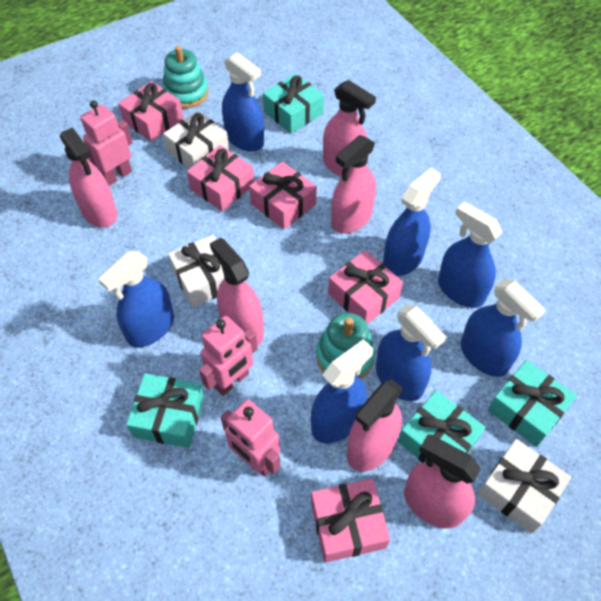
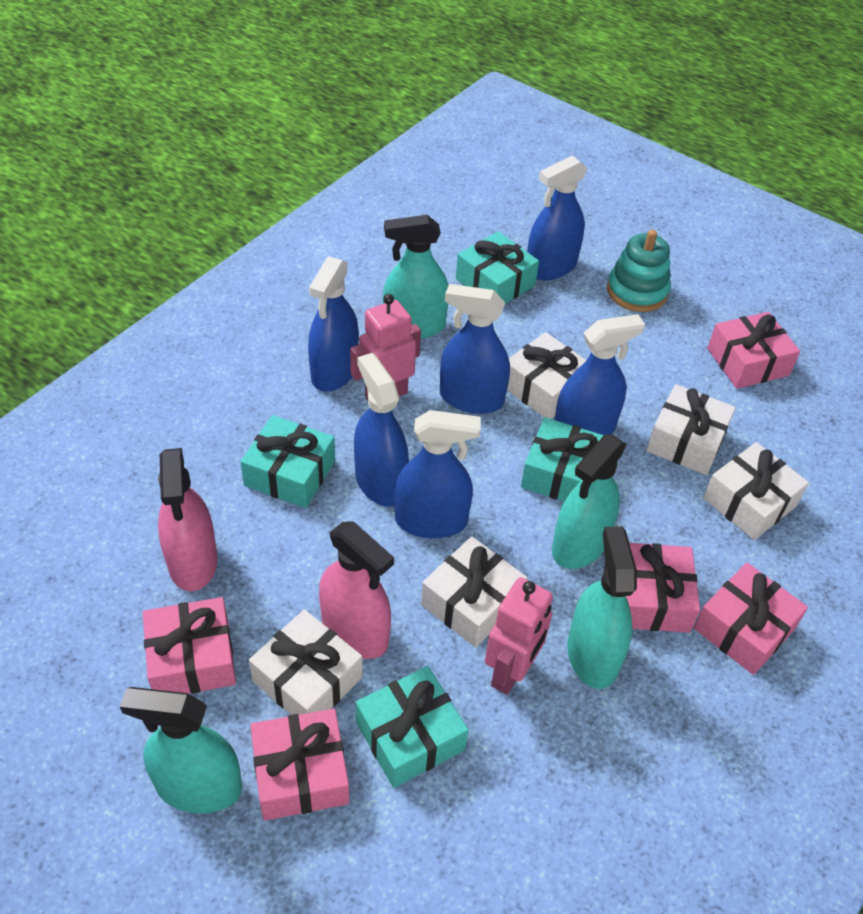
blue spray bottle: 7 -> 6
pink robot: 3 -> 2
pink spray bottle: 6 -> 2
turquoise spray bottle: 0 -> 4
turquoise stacking toy: 2 -> 1
white gift: 3 -> 5

